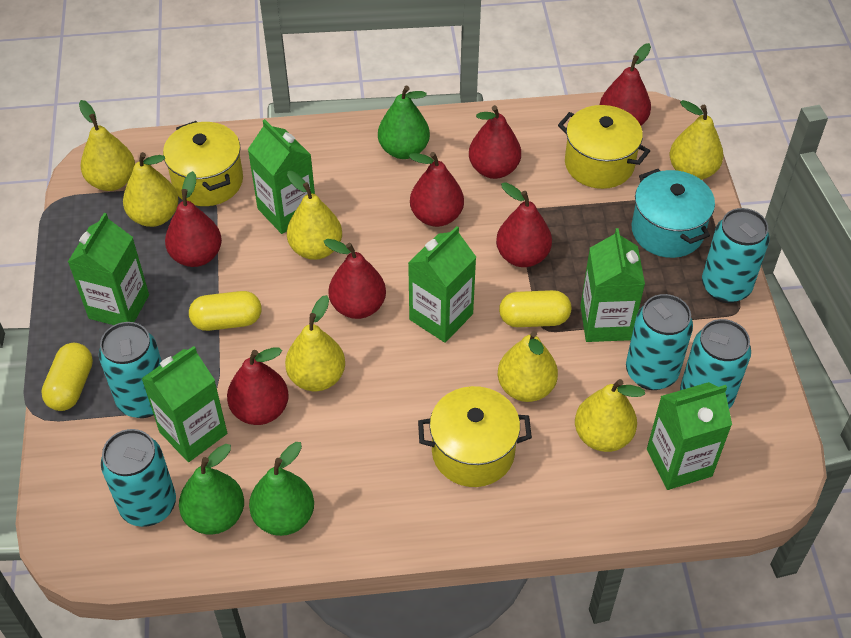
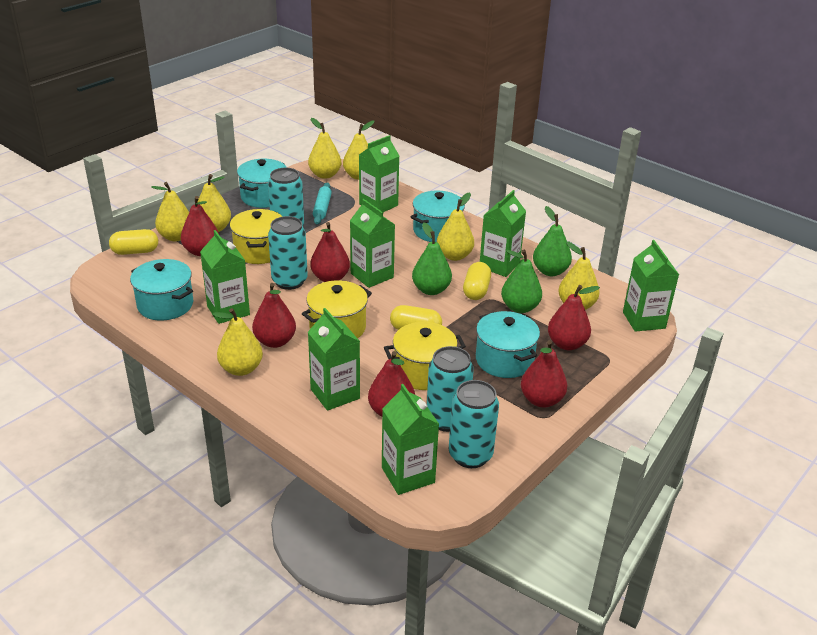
green carton: 6 -> 7
red pear: 7 -> 6
turquoise can: 5 -> 4
turquoise pot: 1 -> 4
turquoise rolling pin: 0 -> 1

